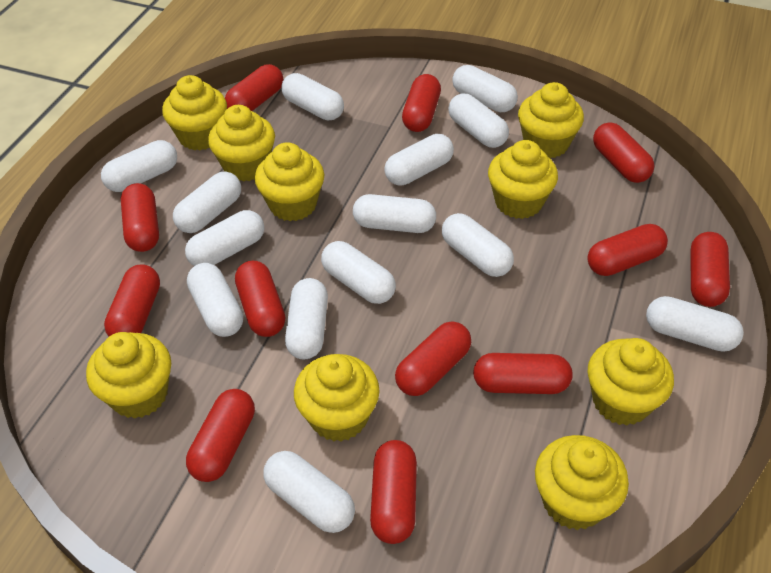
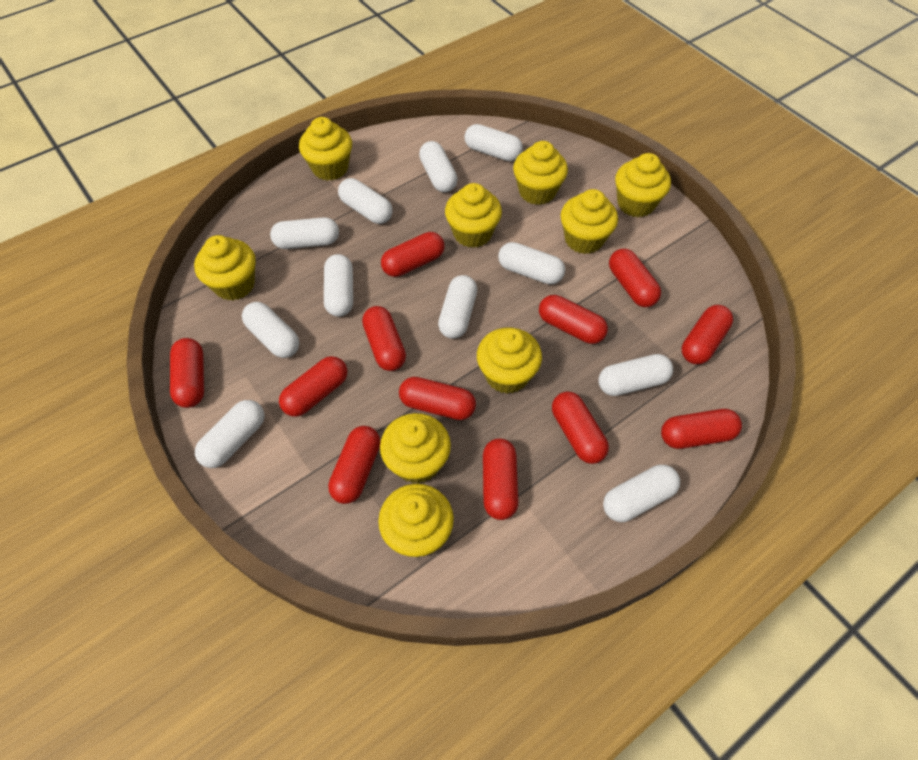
white capsule: 14 -> 11

